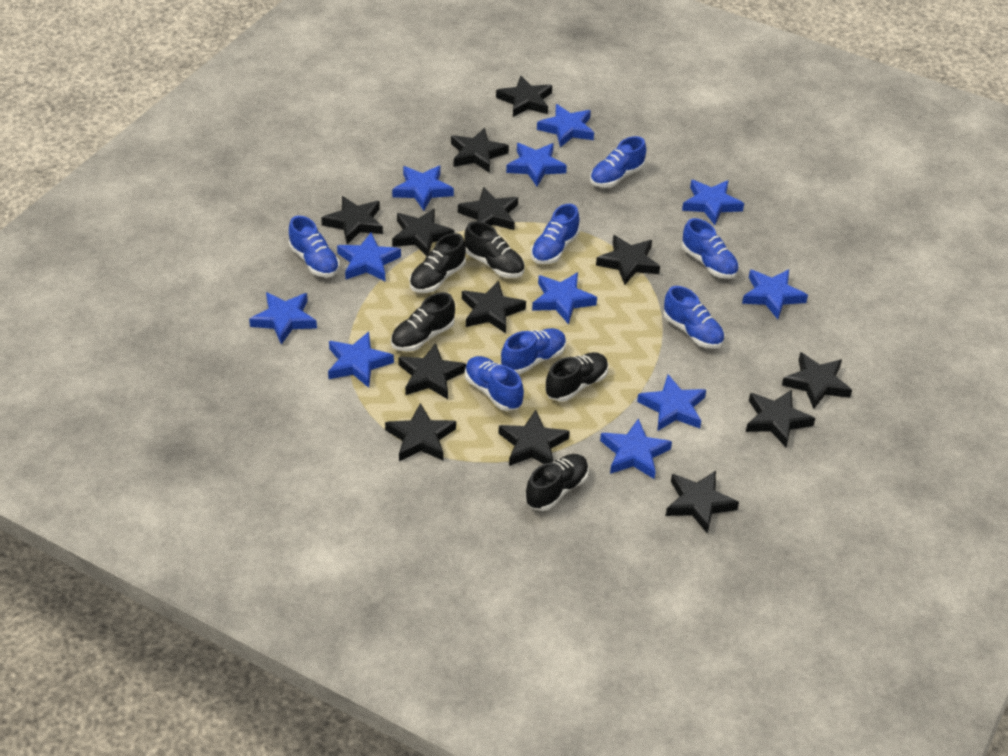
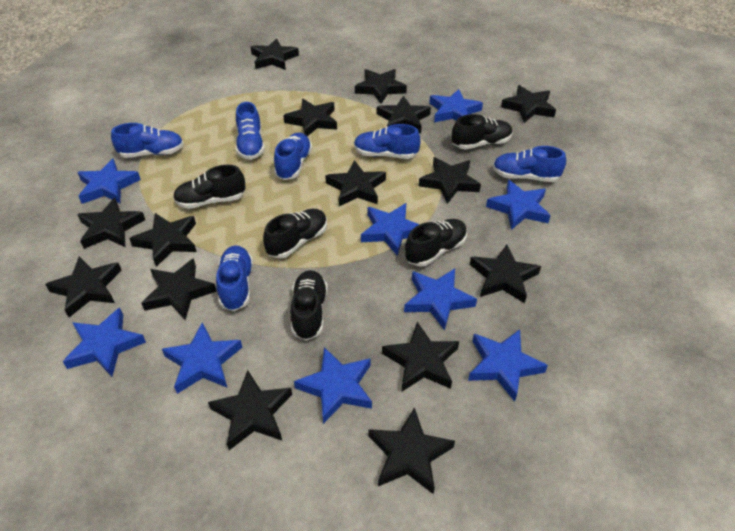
black star: 13 -> 15
blue shoe: 7 -> 6
blue star: 11 -> 9

